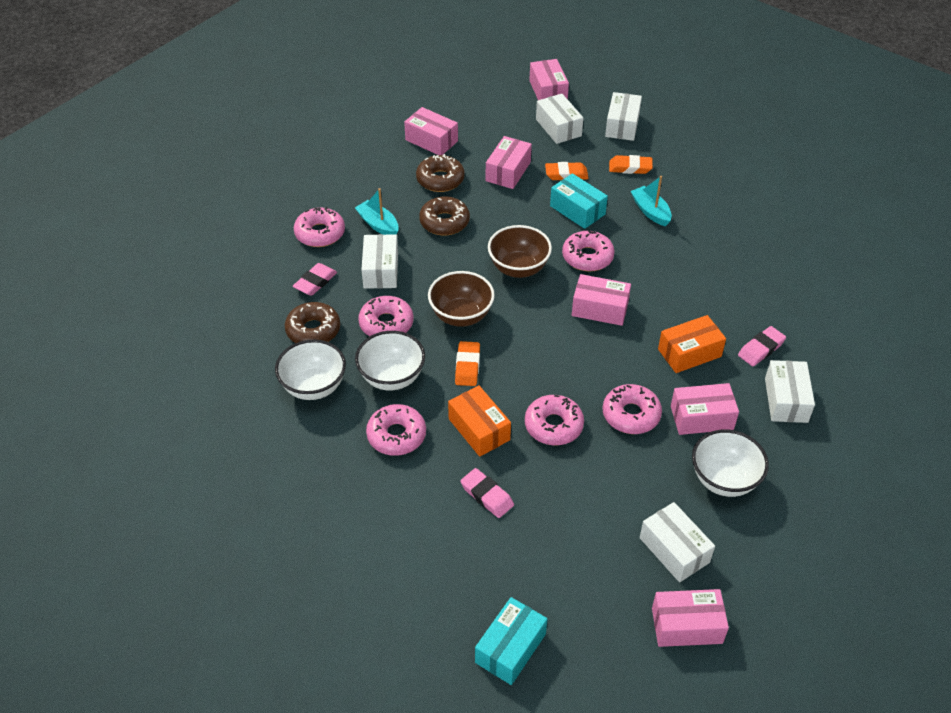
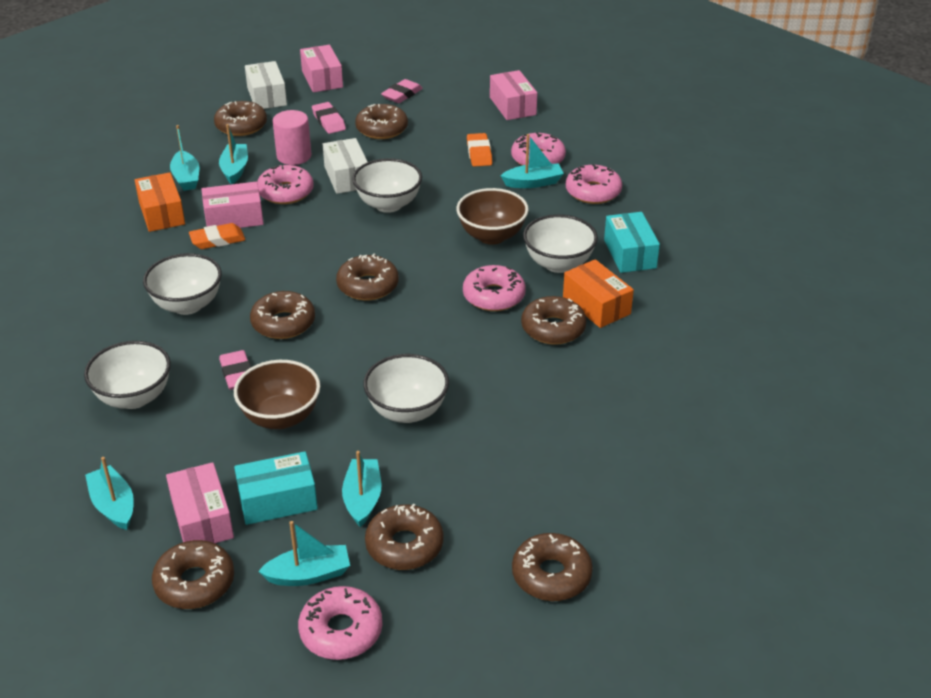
brown donut: 3 -> 8
orange eraser: 3 -> 2
pink box: 6 -> 4
pink cylinder: 0 -> 1
pink donut: 6 -> 5
turquoise boat: 2 -> 6
white bowl: 3 -> 5
white box: 5 -> 2

